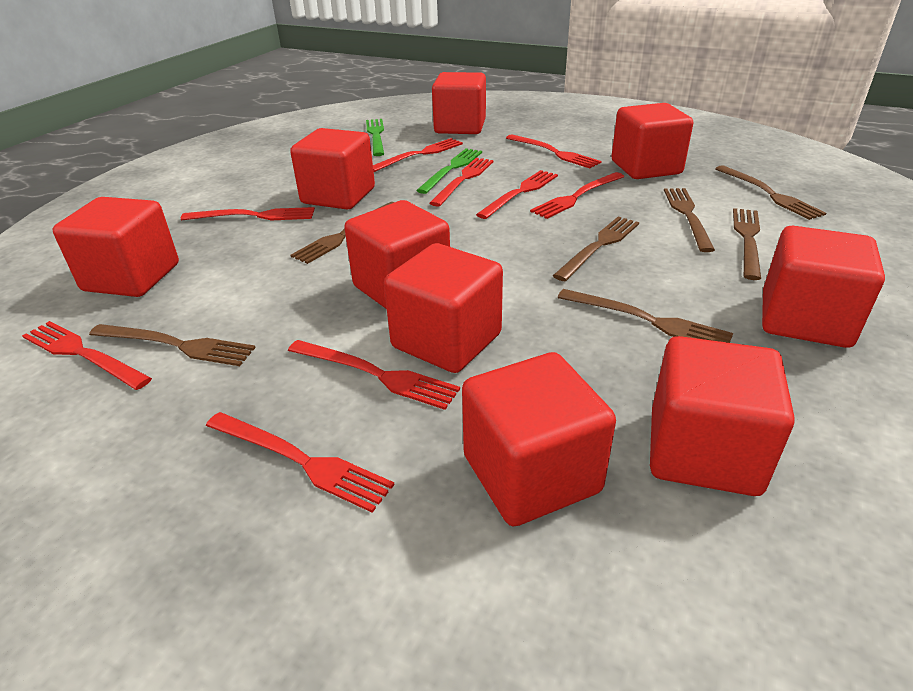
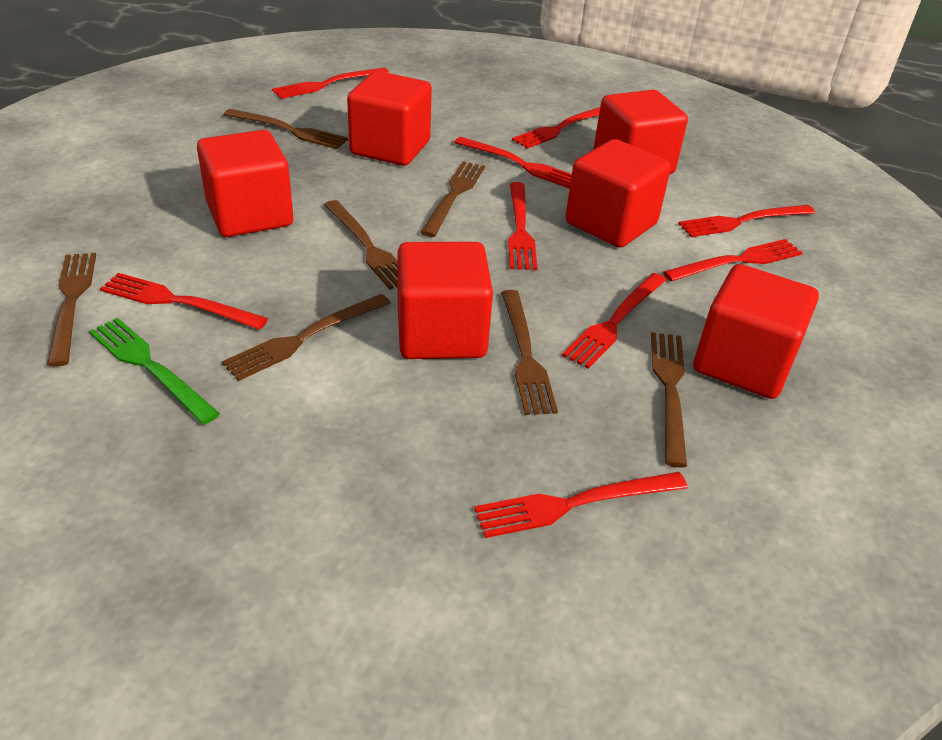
green fork: 2 -> 1
red cube: 9 -> 6

